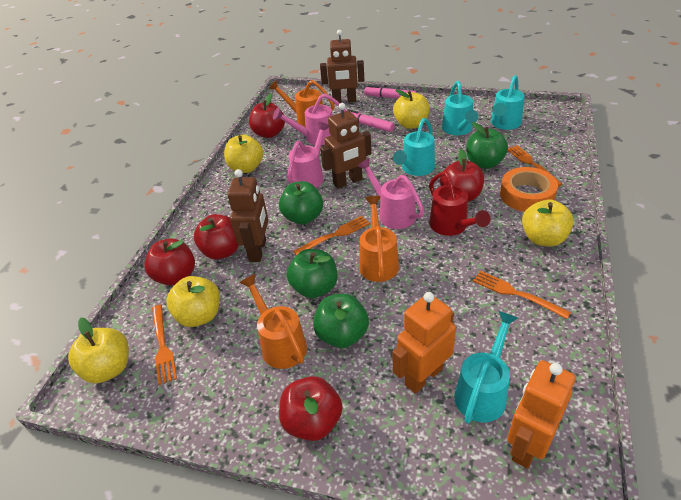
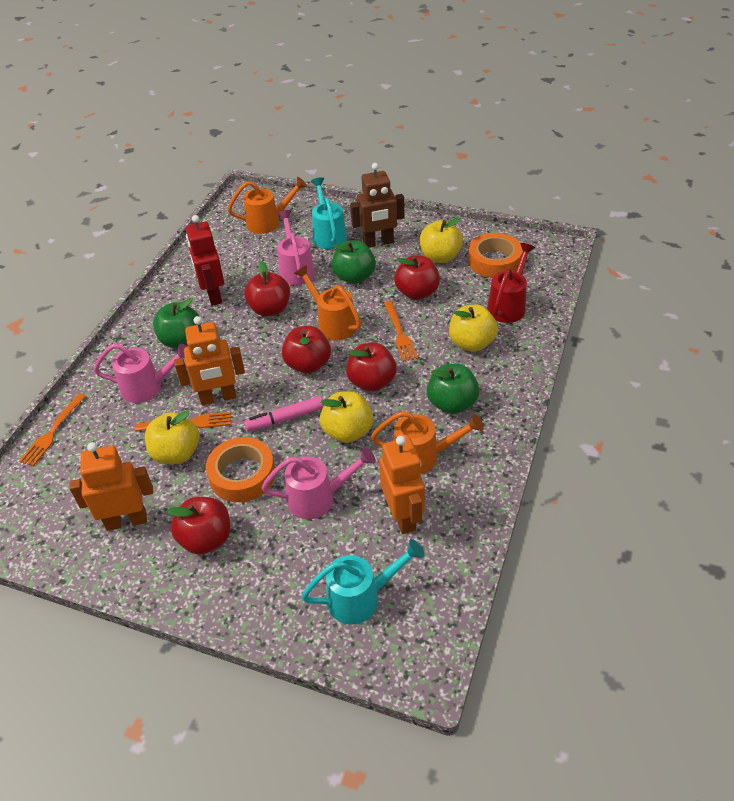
brown robot: 3 -> 1
green apple: 4 -> 3
orange fork: 4 -> 3
orange robot: 2 -> 3
orange tape: 1 -> 2
pink marker: 2 -> 1
red robot: 0 -> 1
turquoise watering can: 4 -> 2
yellow apple: 5 -> 4

